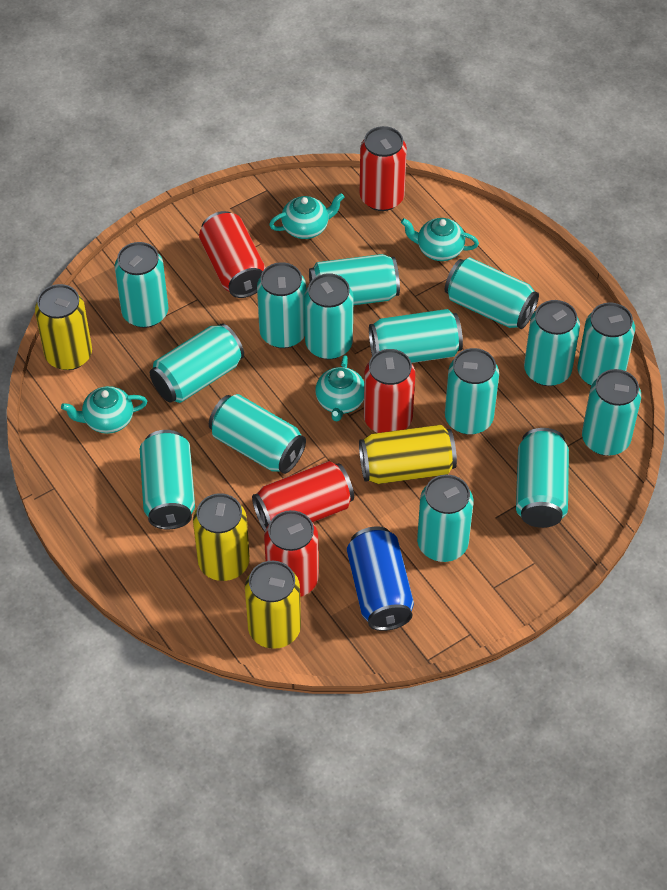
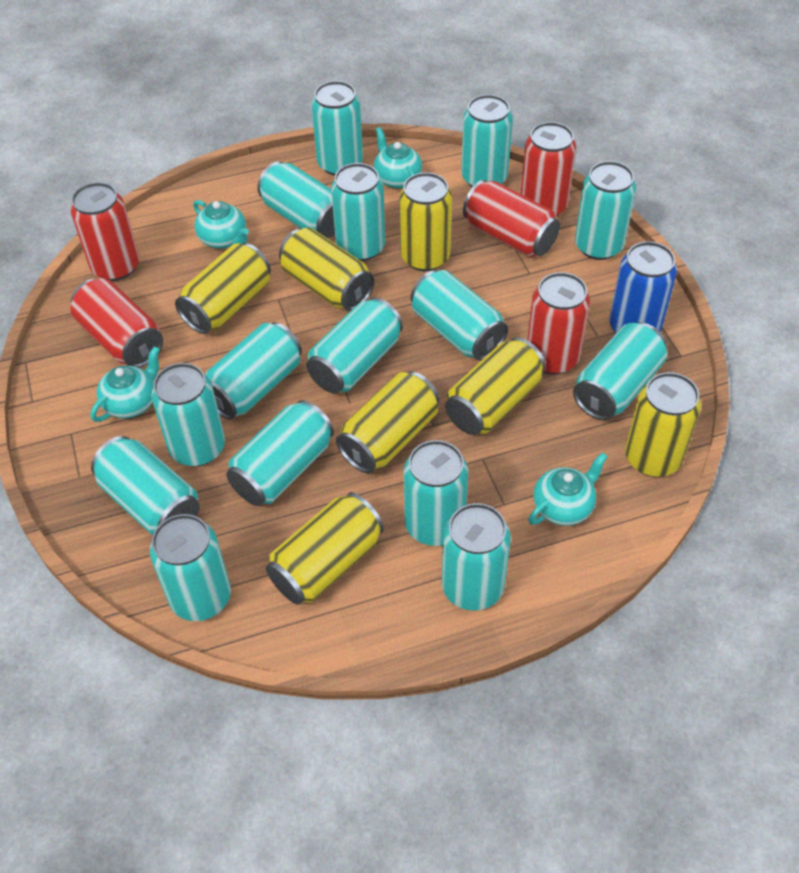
yellow can: 4 -> 7

